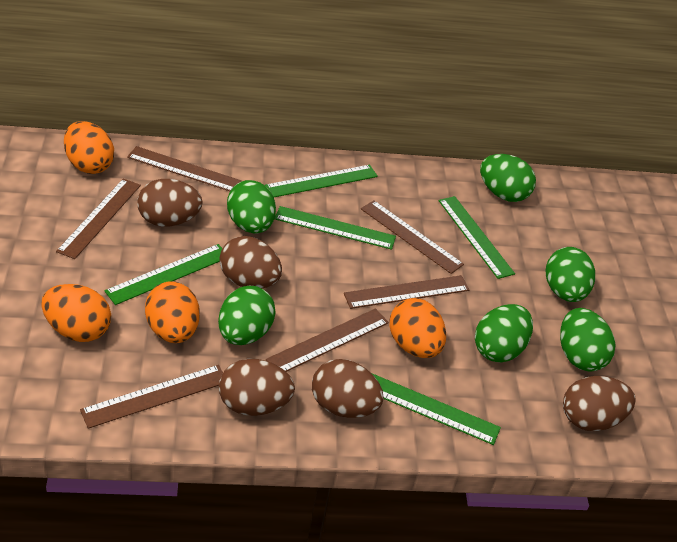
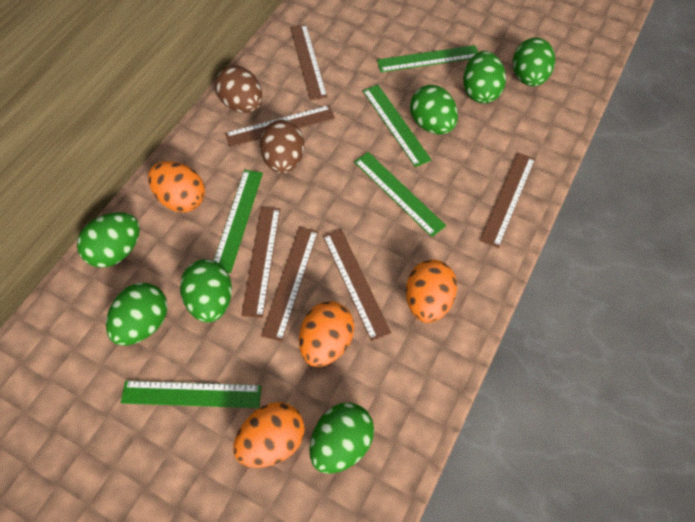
brown egg: 5 -> 2
green egg: 6 -> 7

